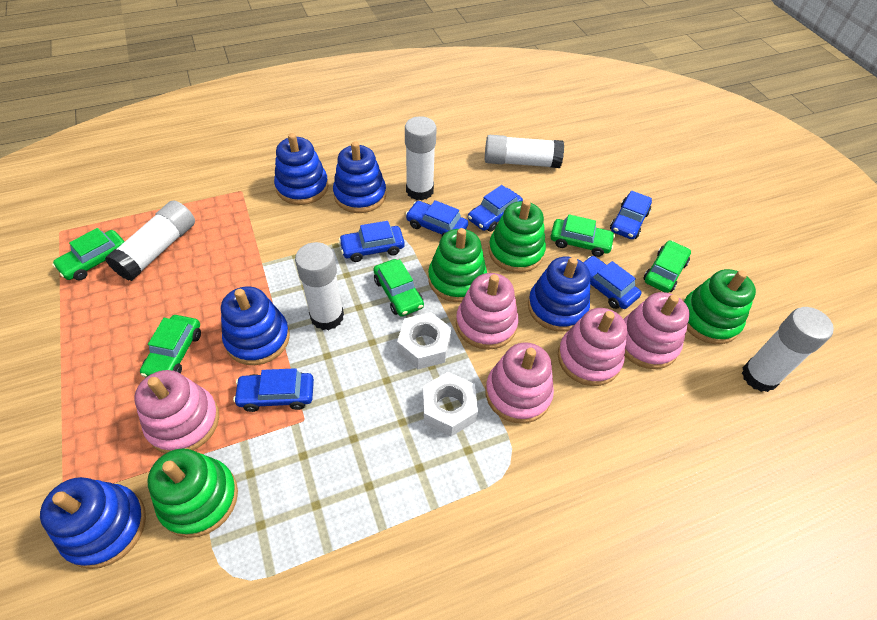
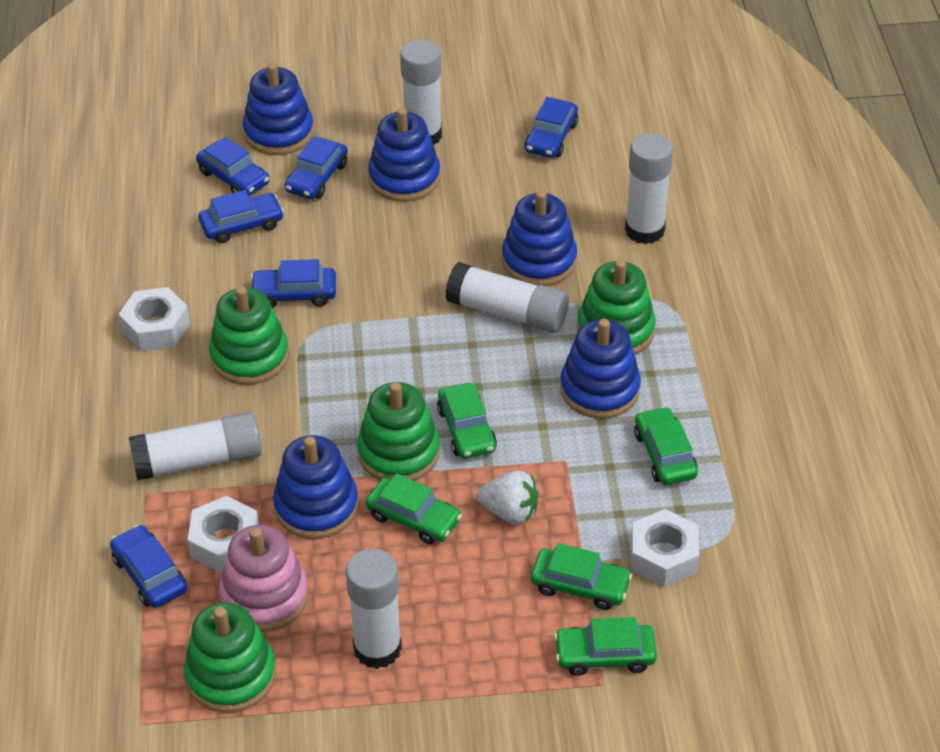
pink stacking toy: 5 -> 1
white nut: 2 -> 3
white strawberry: 0 -> 1

